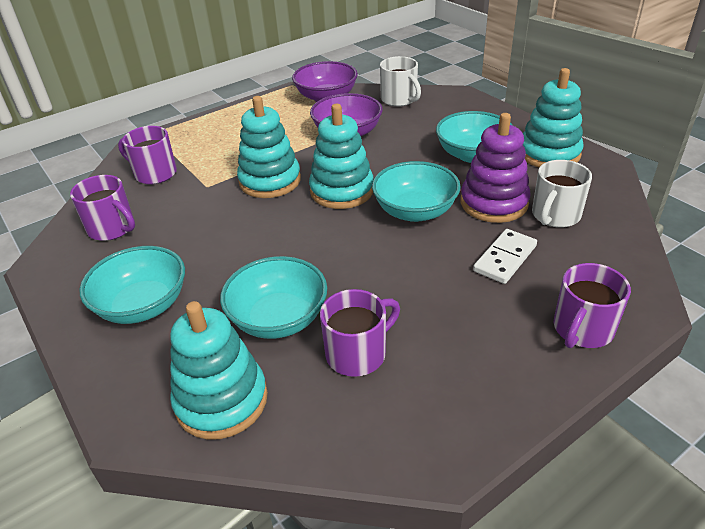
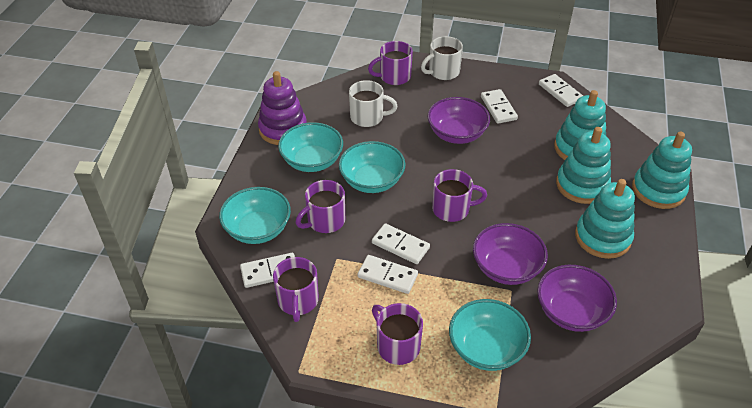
purple bowl: 2 -> 3
purple mug: 4 -> 5
white domino: 1 -> 5

